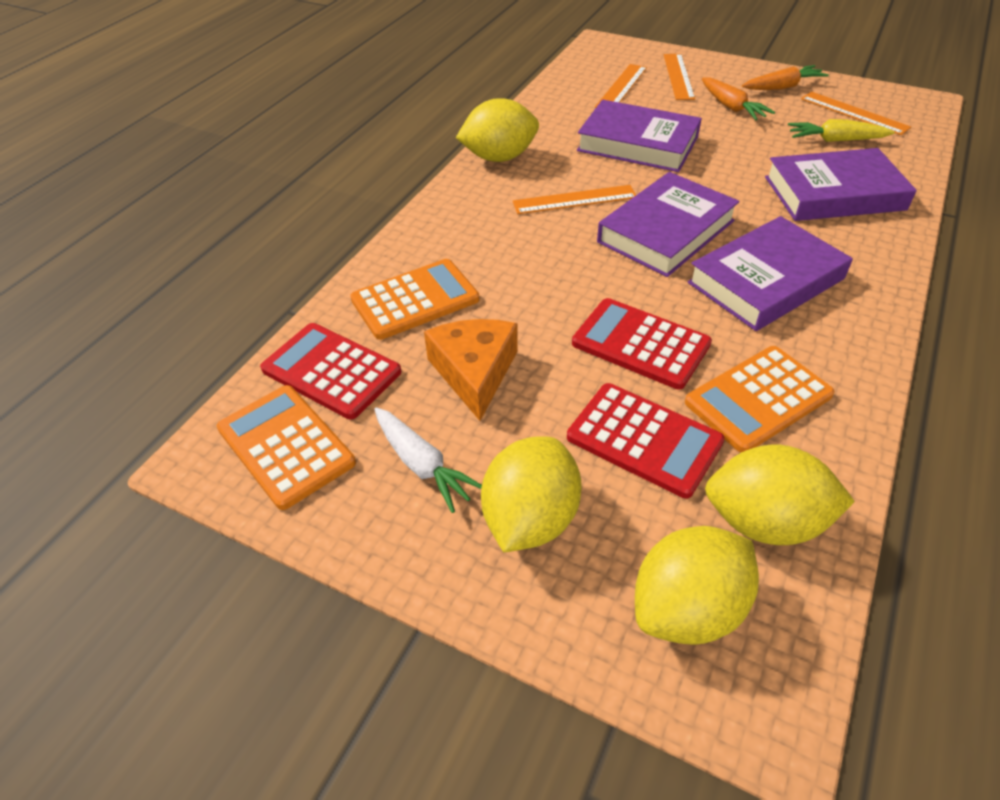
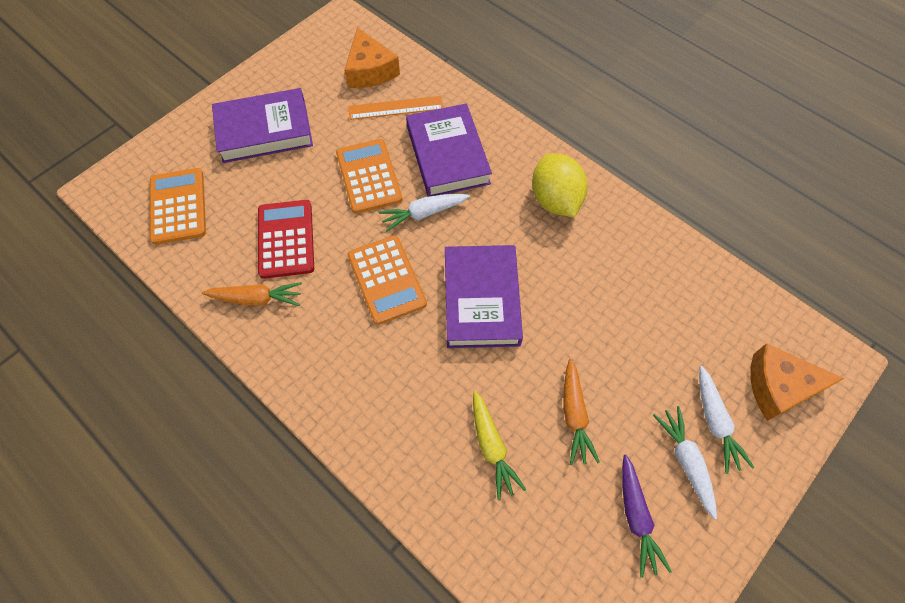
orange cheese: 1 -> 2
orange ruler: 4 -> 1
purple book: 4 -> 3
purple carrot: 0 -> 1
red calculator: 3 -> 1
white carrot: 1 -> 3
yellow lemon: 4 -> 1

